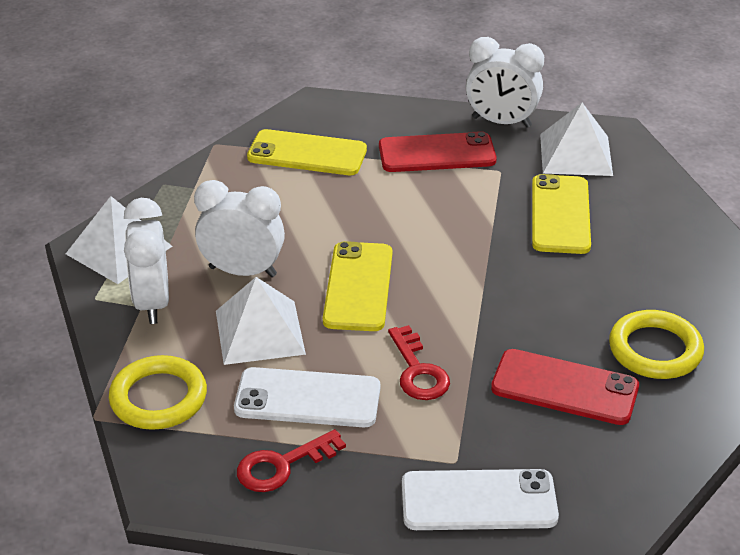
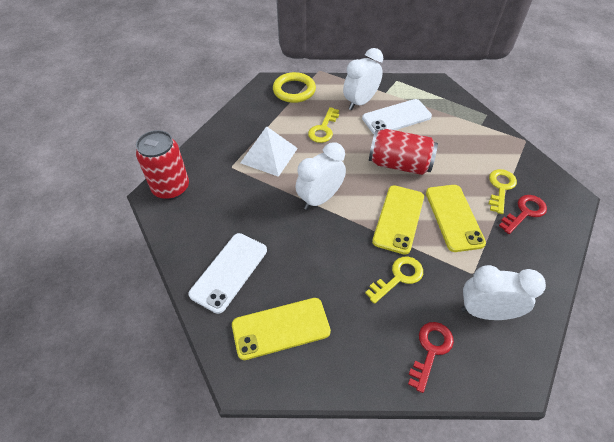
red can: 0 -> 2
red phone: 2 -> 0
white pyramid: 3 -> 1
yellow key: 0 -> 3
yellow ring: 2 -> 1

